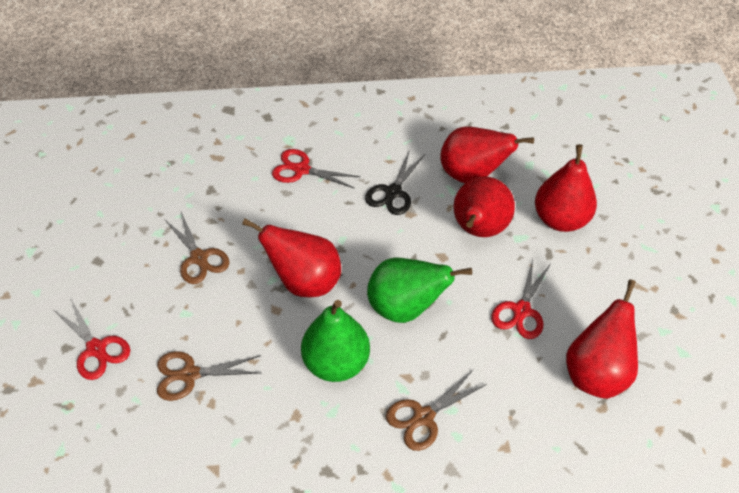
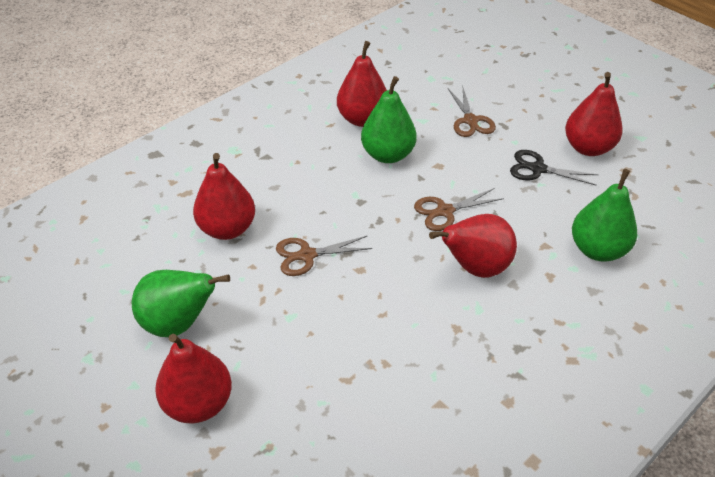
green pear: 2 -> 3
red scissors: 3 -> 0

